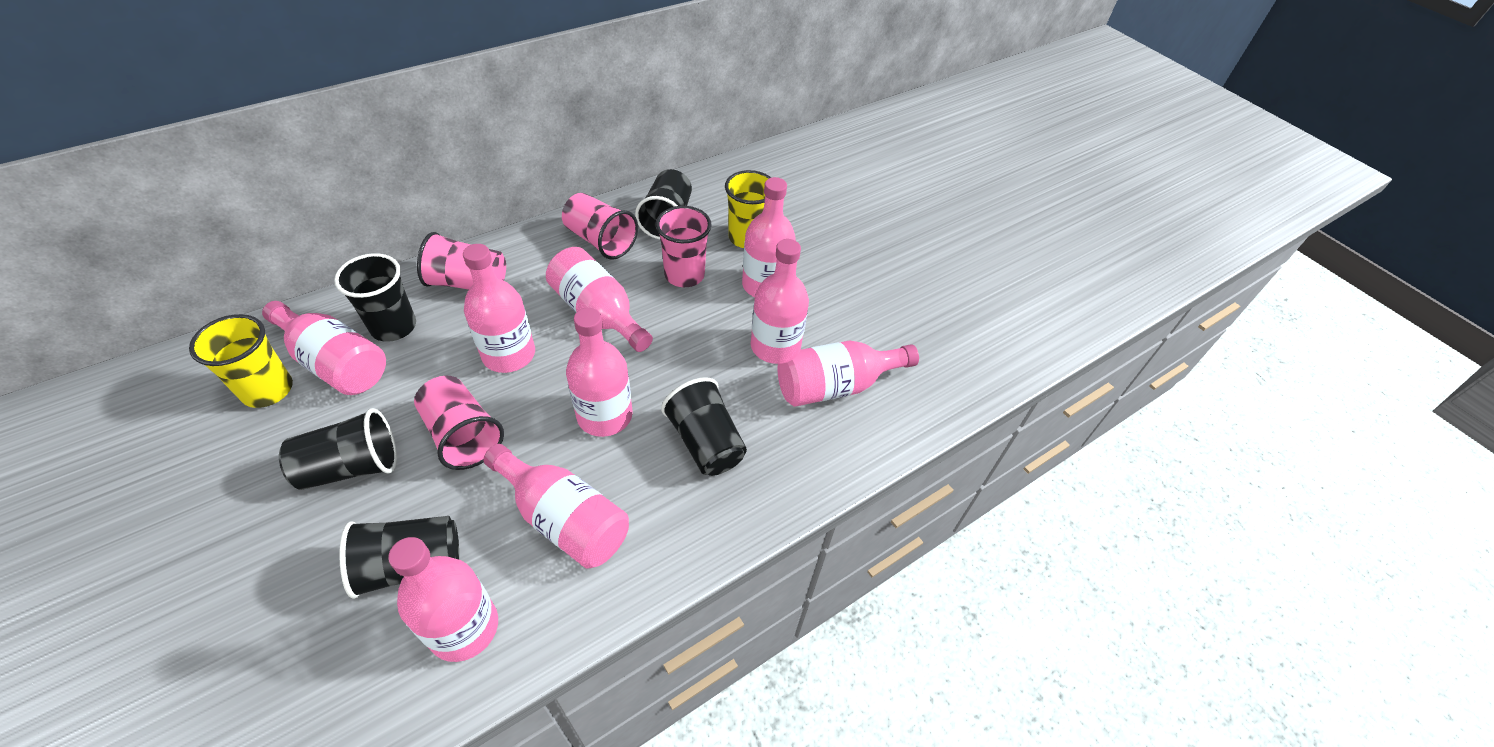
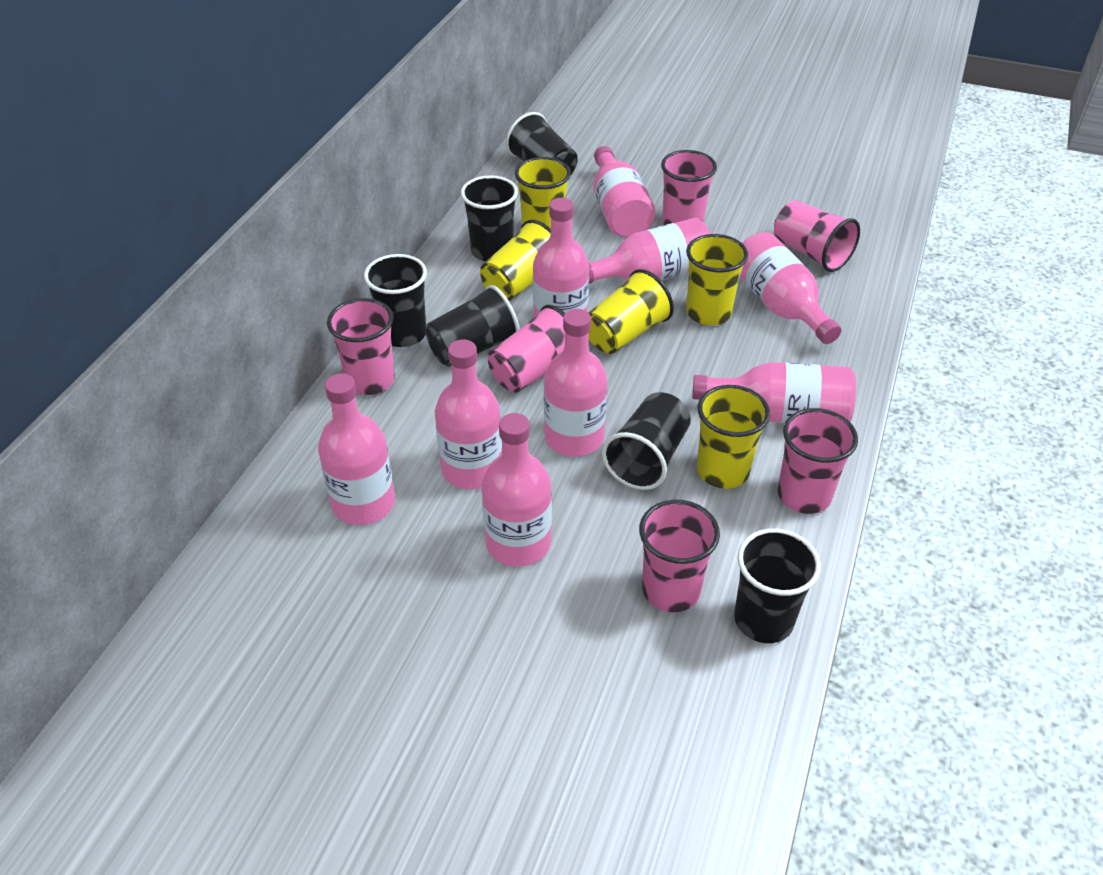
black cup: 5 -> 6
pink cup: 4 -> 6
yellow cup: 2 -> 5

